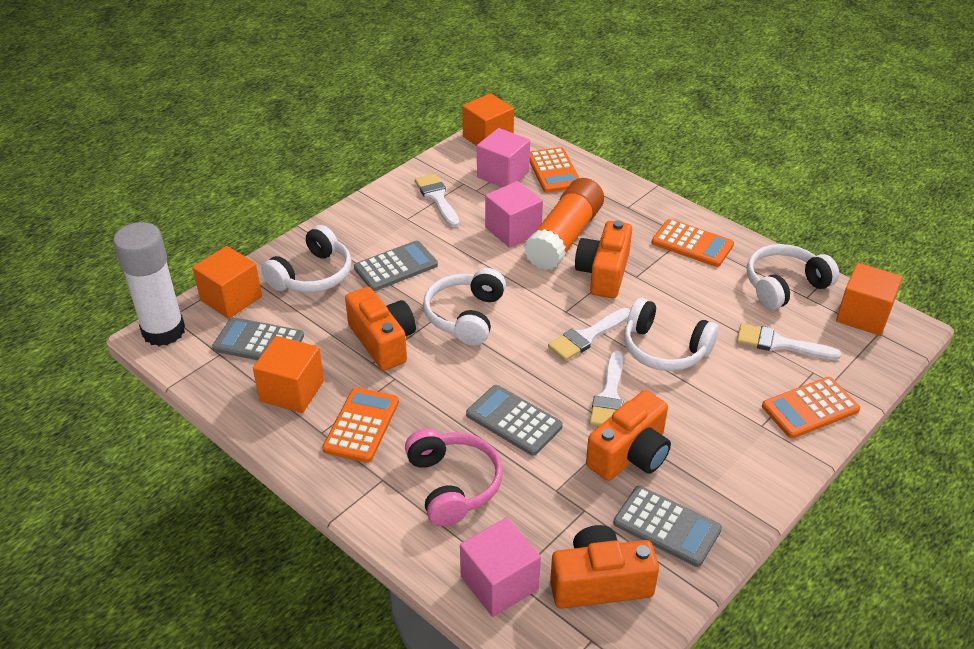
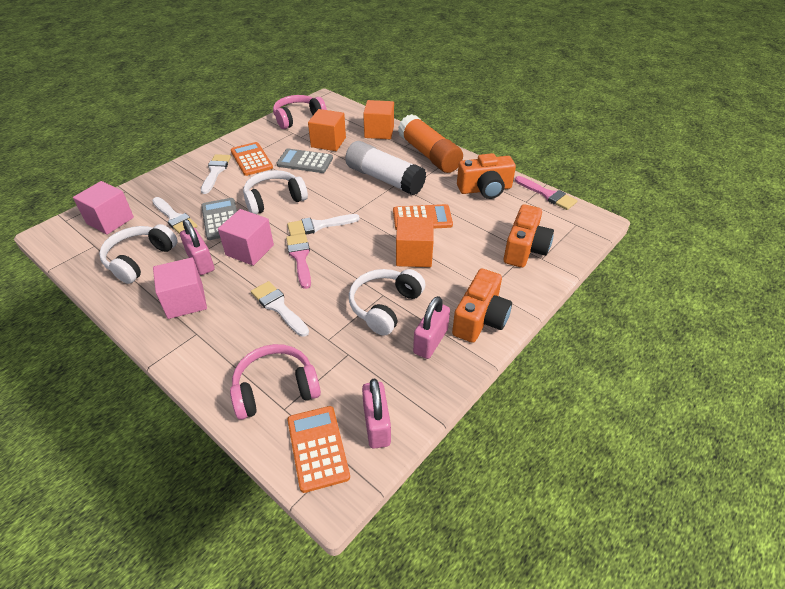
grey calculator: 4 -> 2
orange calculator: 4 -> 3
orange camera: 4 -> 3
orange cube: 4 -> 3
pink brush: 0 -> 2
pink headphones: 1 -> 2
pink padlock: 0 -> 3
white headphones: 4 -> 3

